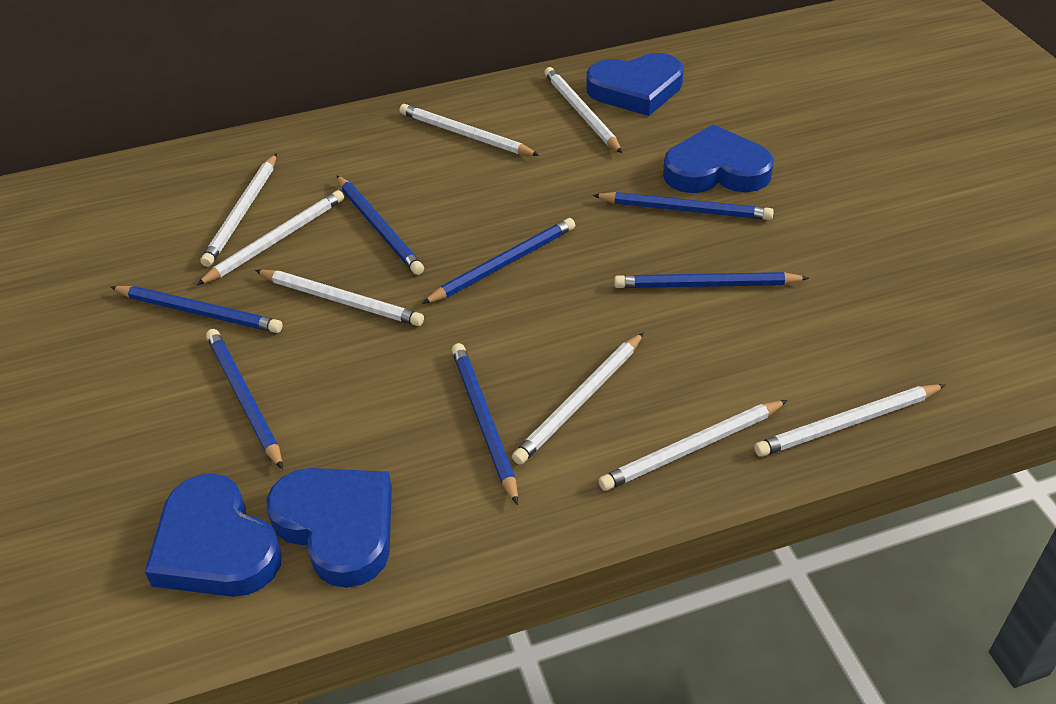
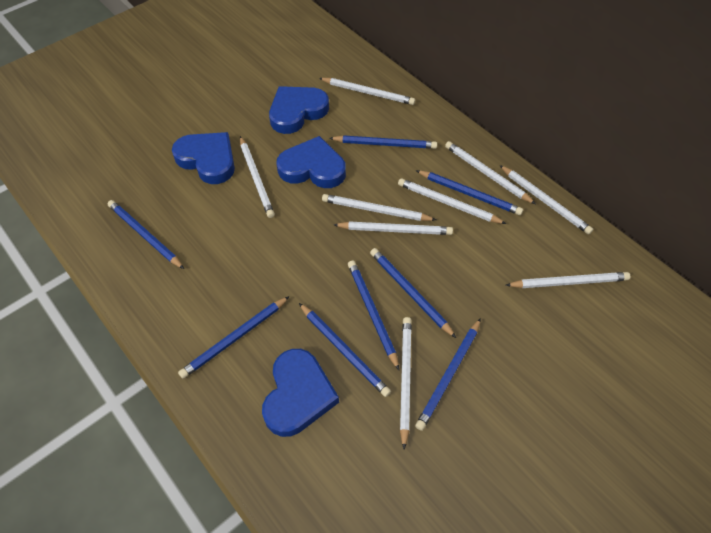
blue pencil: 7 -> 8
white pencil: 8 -> 9

